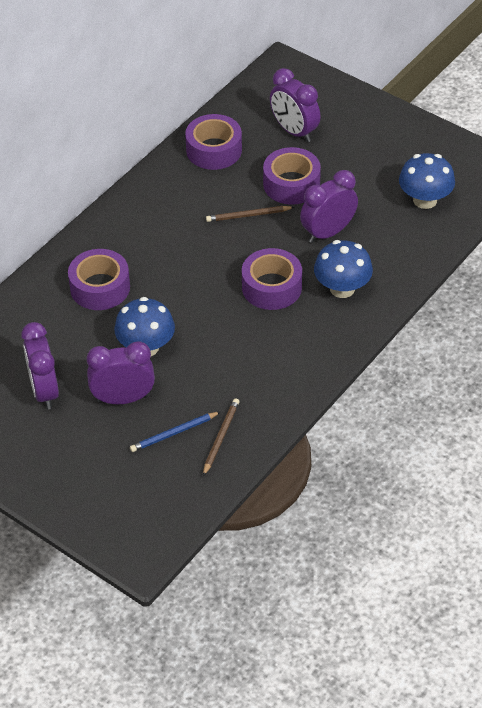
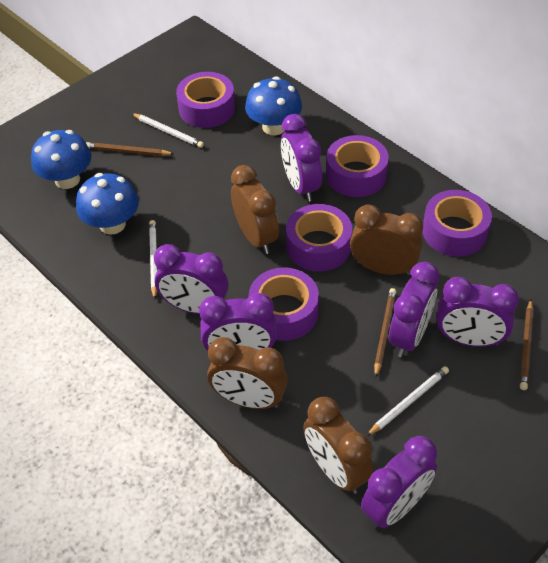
blue pencil: 1 -> 0
brown clock: 0 -> 4
brown pencil: 2 -> 3
purple clock: 4 -> 6
purple tape: 4 -> 5
white pencil: 0 -> 3

